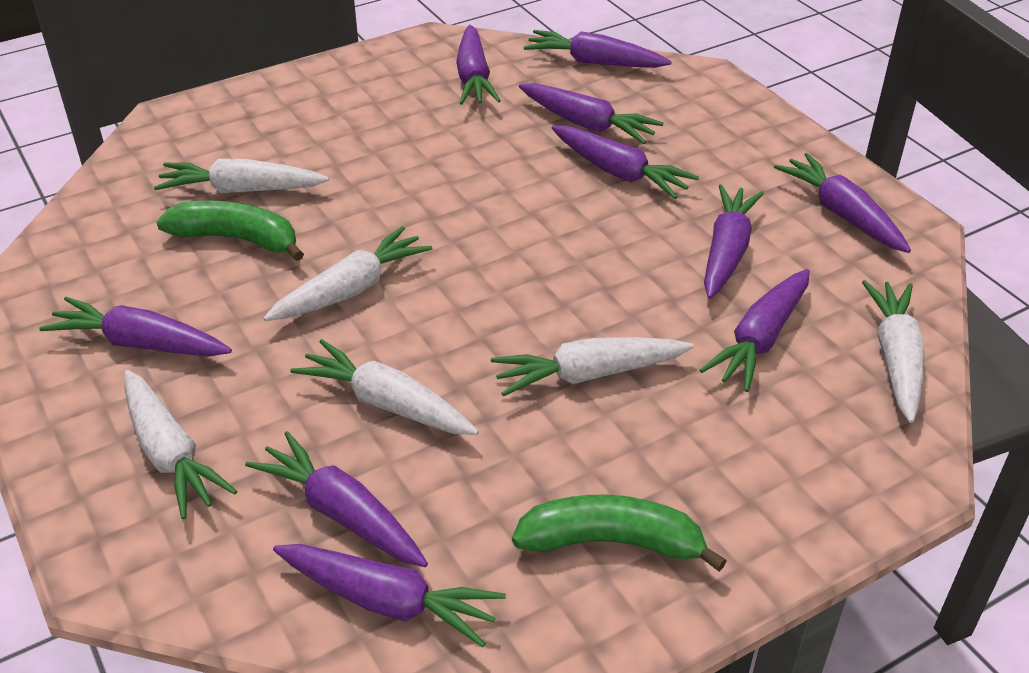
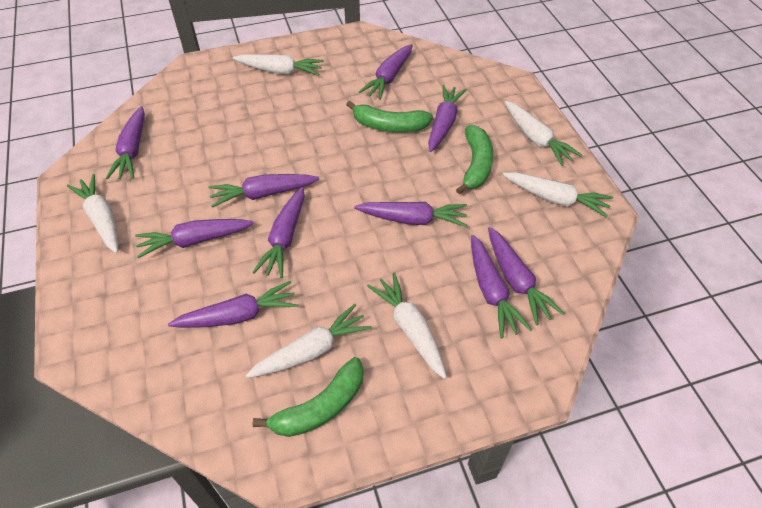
green banana: 2 -> 3

